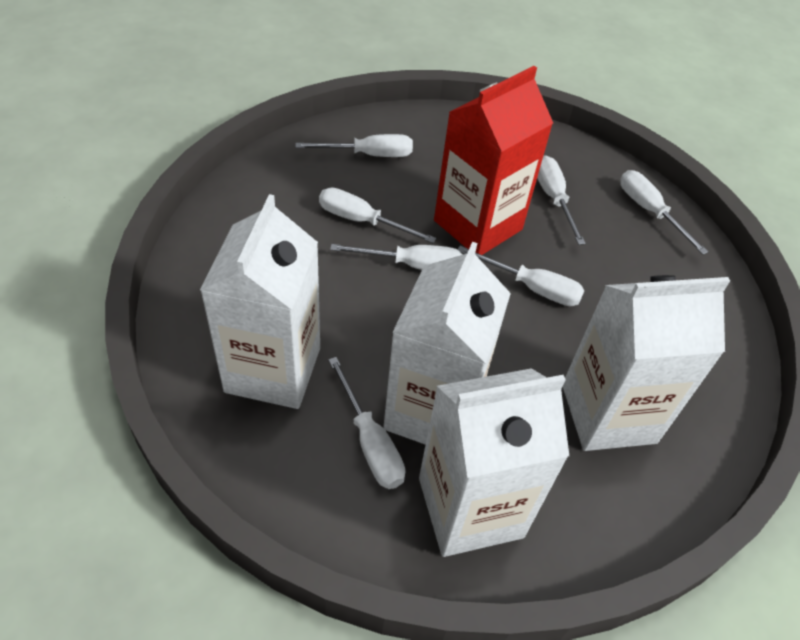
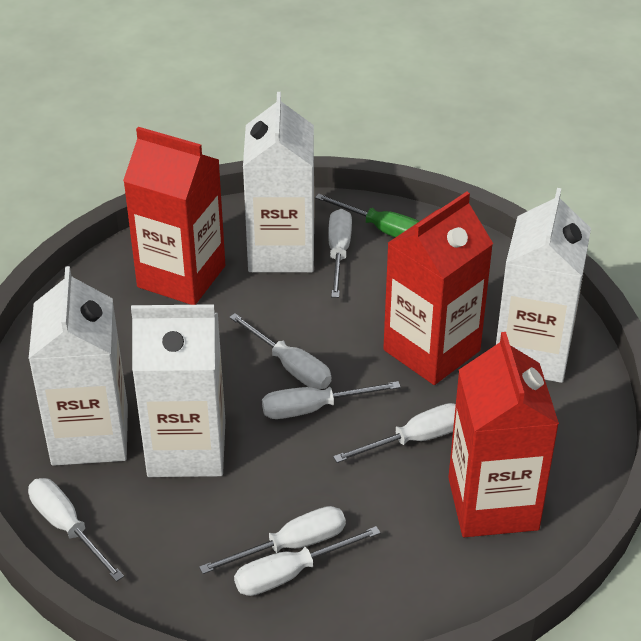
green screwdriver: 0 -> 1
red carton: 1 -> 3

